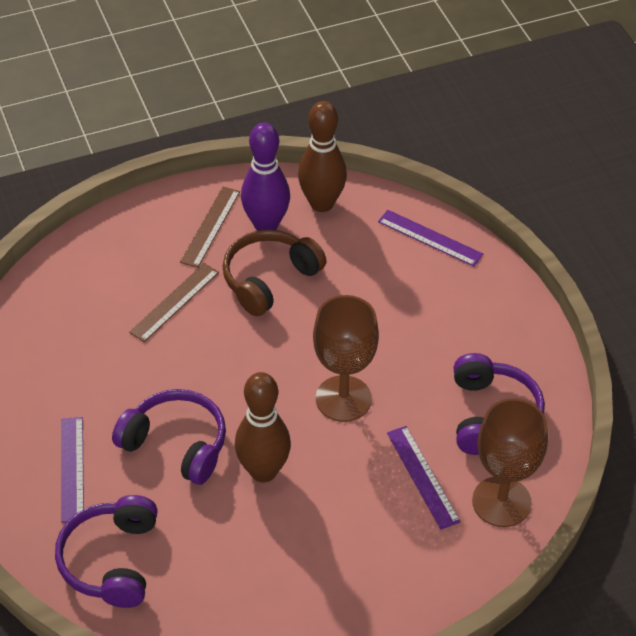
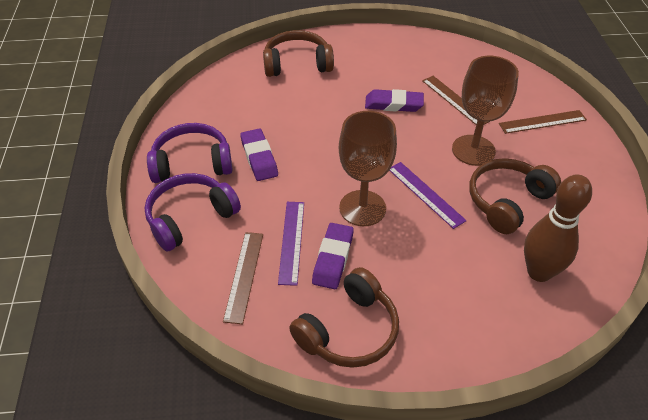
brown bowling pin: 2 -> 1
brown headphones: 1 -> 3
brown ruler: 2 -> 3
purple bowling pin: 1 -> 0
purple eraser: 0 -> 3
purple headphones: 3 -> 2
purple ruler: 3 -> 2

